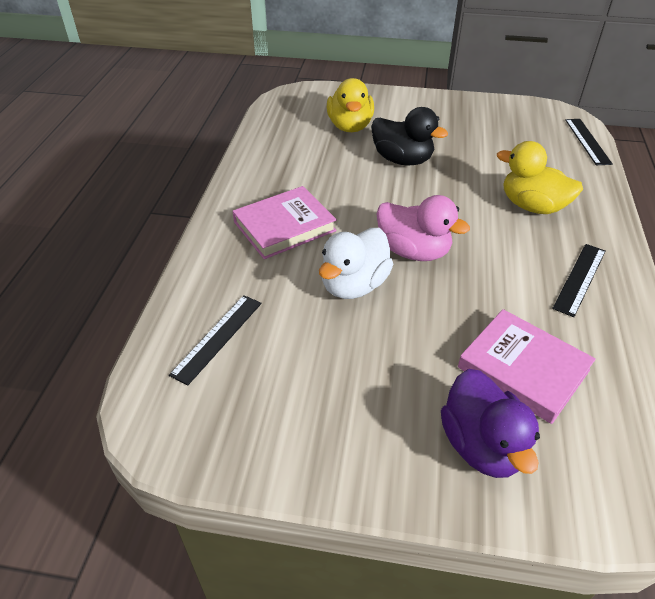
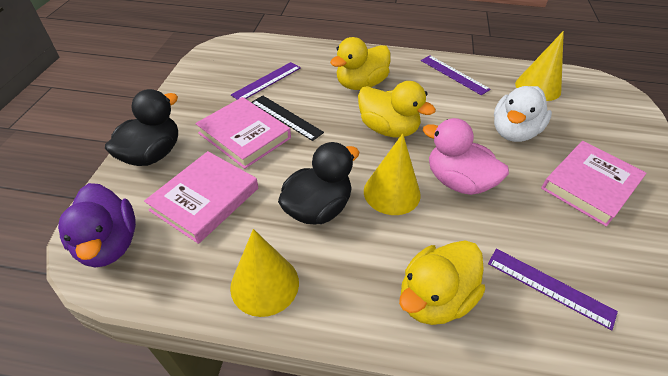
black duck: 1 -> 2
black ruler: 3 -> 1
pink book: 2 -> 3
purple ruler: 0 -> 3
yellow cone: 0 -> 3
yellow duck: 2 -> 3

